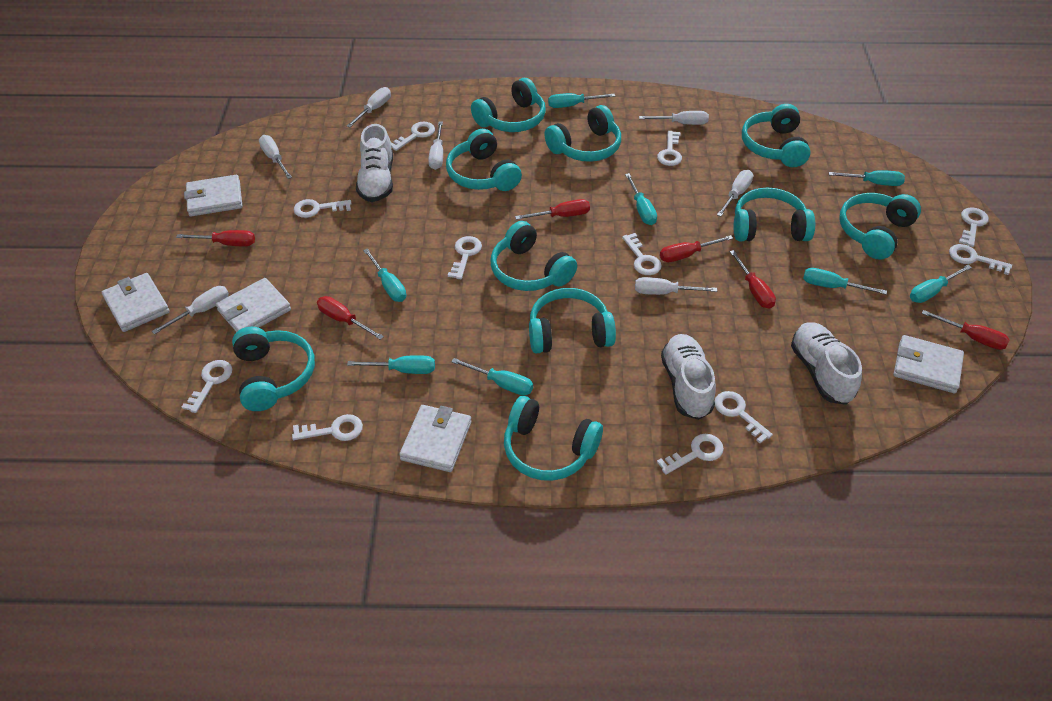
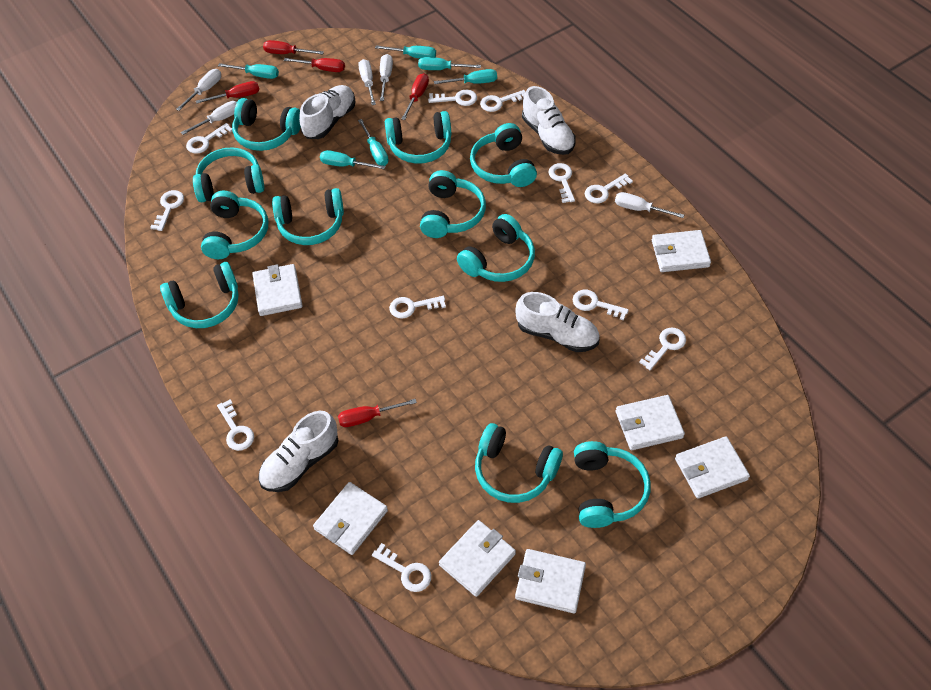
red screwdriver: 6 -> 5
turquoise headphones: 10 -> 11
turquoise screwdriver: 8 -> 6
white screwdriver: 7 -> 5
white shoe: 3 -> 4
white wallet: 5 -> 7

